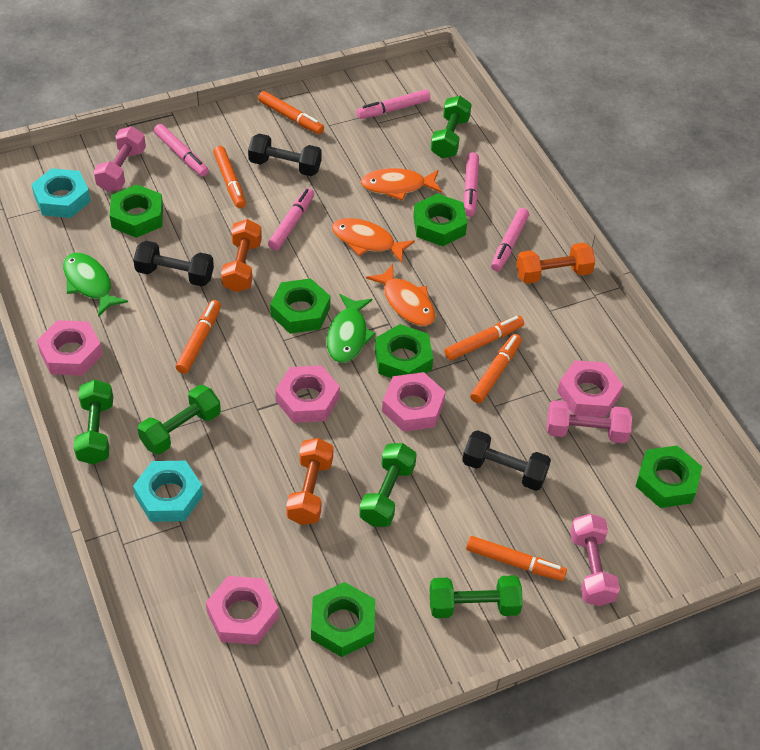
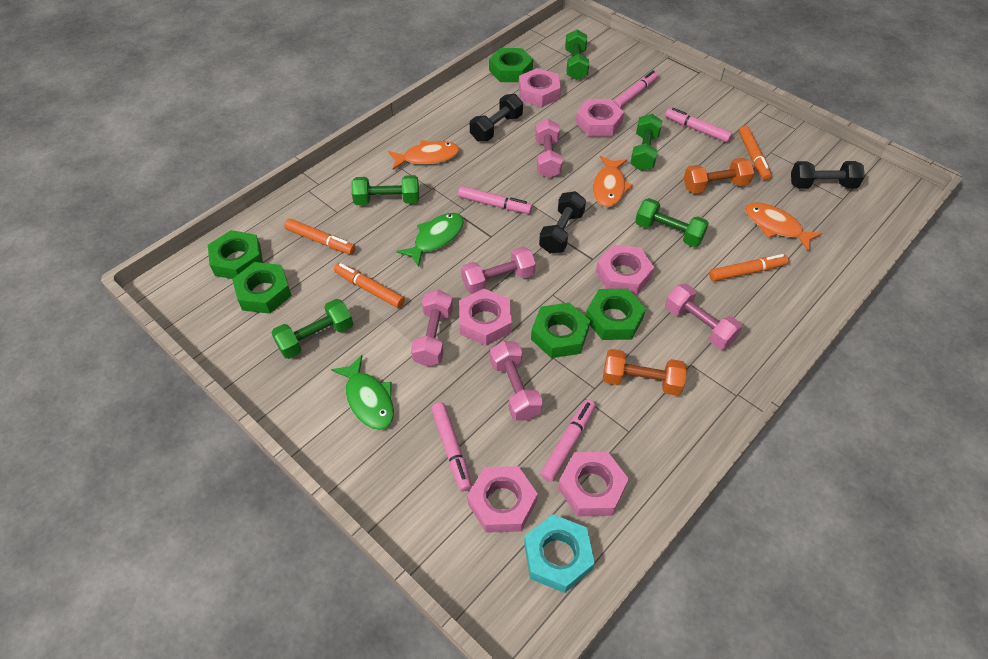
green nut: 6 -> 5
orange dumbbell: 3 -> 2
orange marker: 6 -> 4
pink dumbbell: 3 -> 5
pink nut: 5 -> 6
turquoise nut: 2 -> 1

